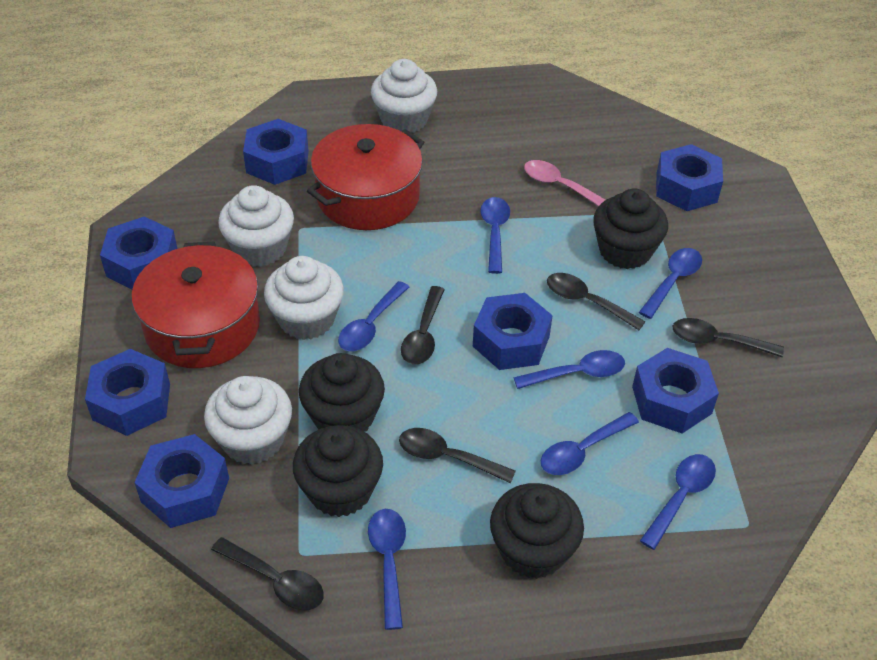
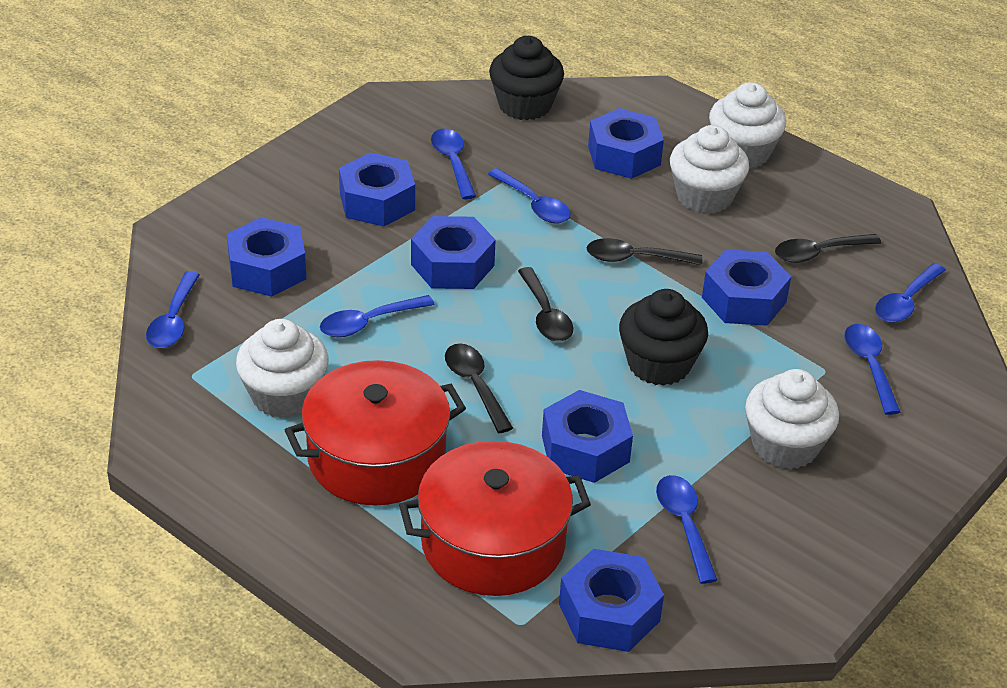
black cupcake: 4 -> 2
black spoon: 5 -> 4
pink spoon: 1 -> 0

